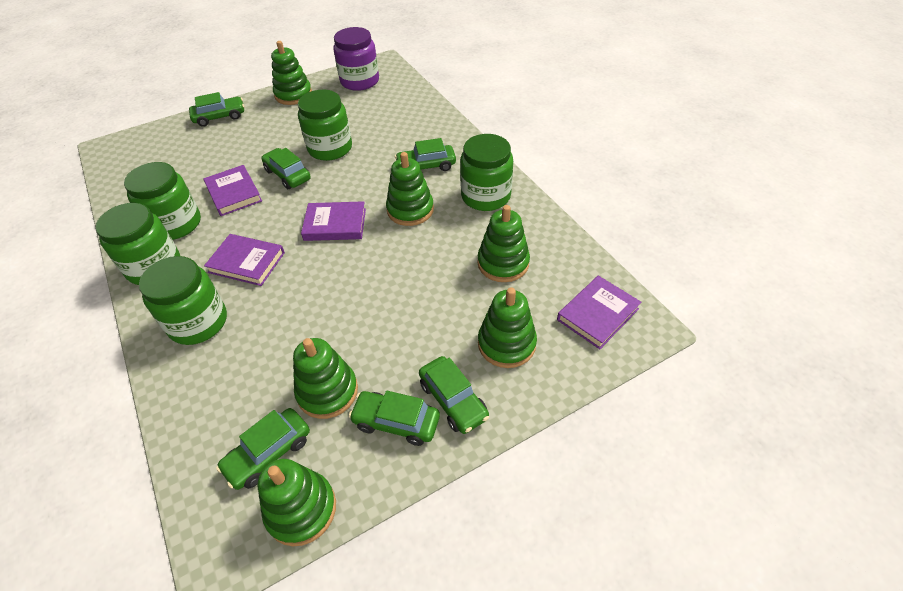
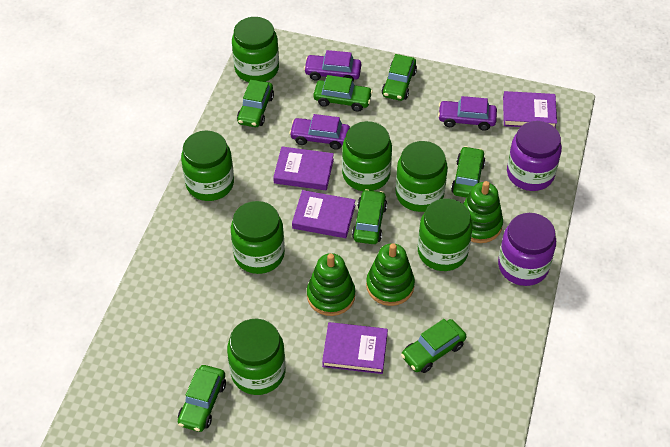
green car: 6 -> 7
green jar: 5 -> 7
green stacking toy: 6 -> 3
purple car: 0 -> 3
purple jar: 1 -> 2

